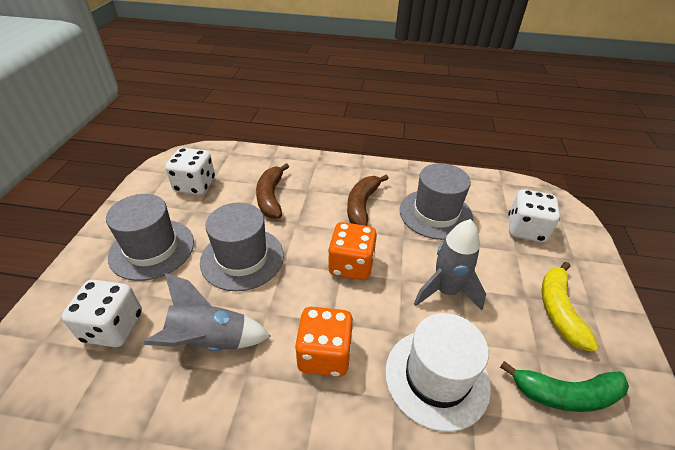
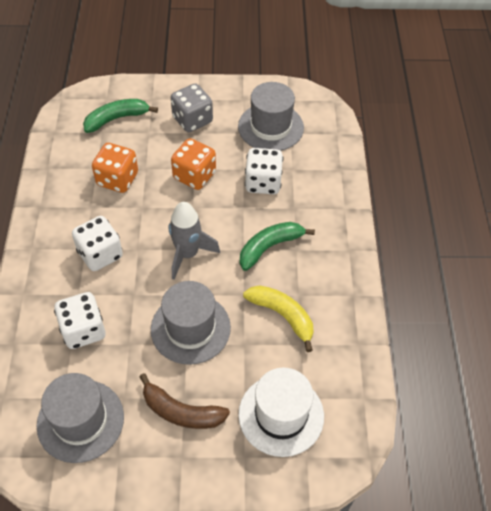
brown banana: 2 -> 1
green banana: 1 -> 2
grey dice: 0 -> 1
grey rocket: 2 -> 1

